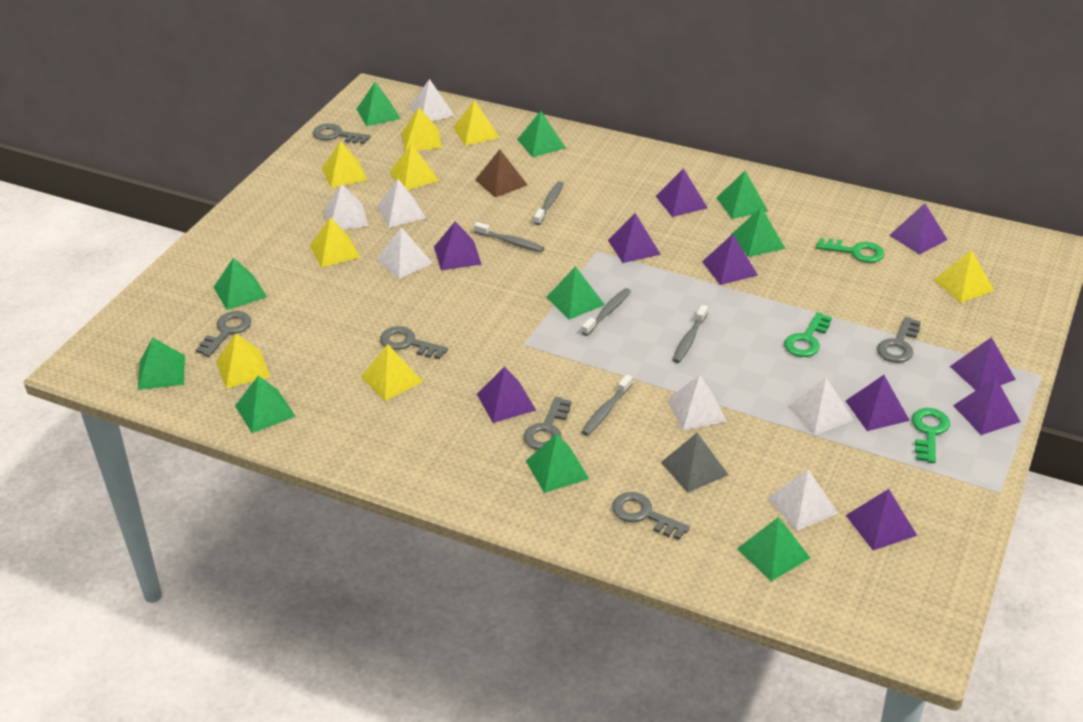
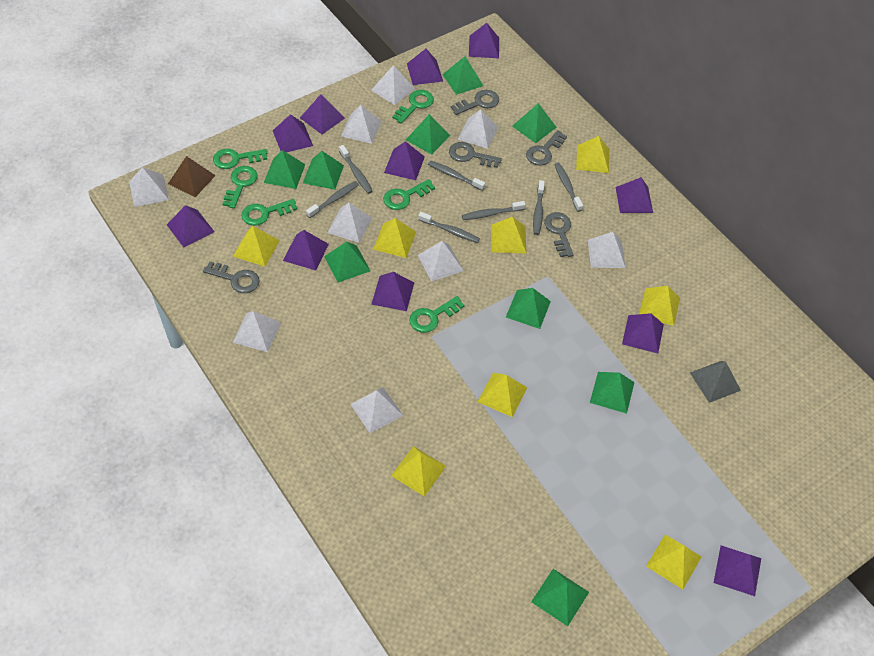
green key: 3 -> 6
green pyramid: 10 -> 9
grey key: 6 -> 5
grey toothbrush: 5 -> 7
purple pyramid: 10 -> 11
white pyramid: 7 -> 9

